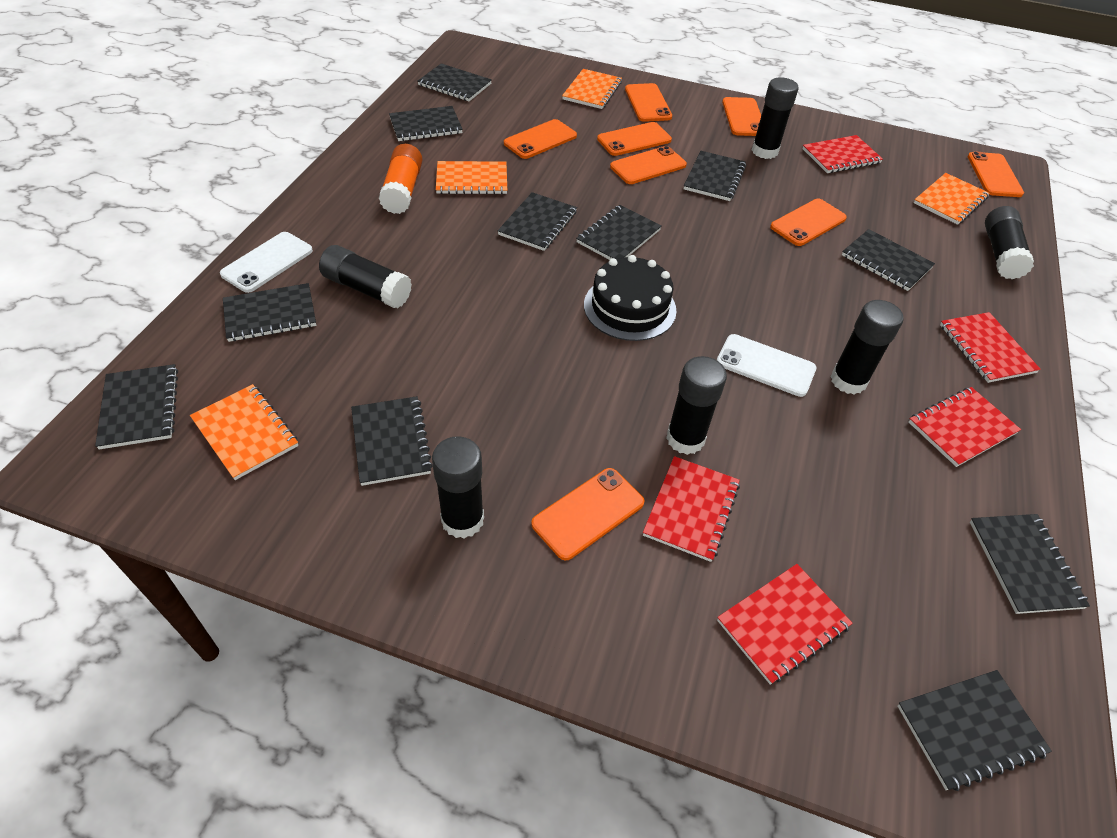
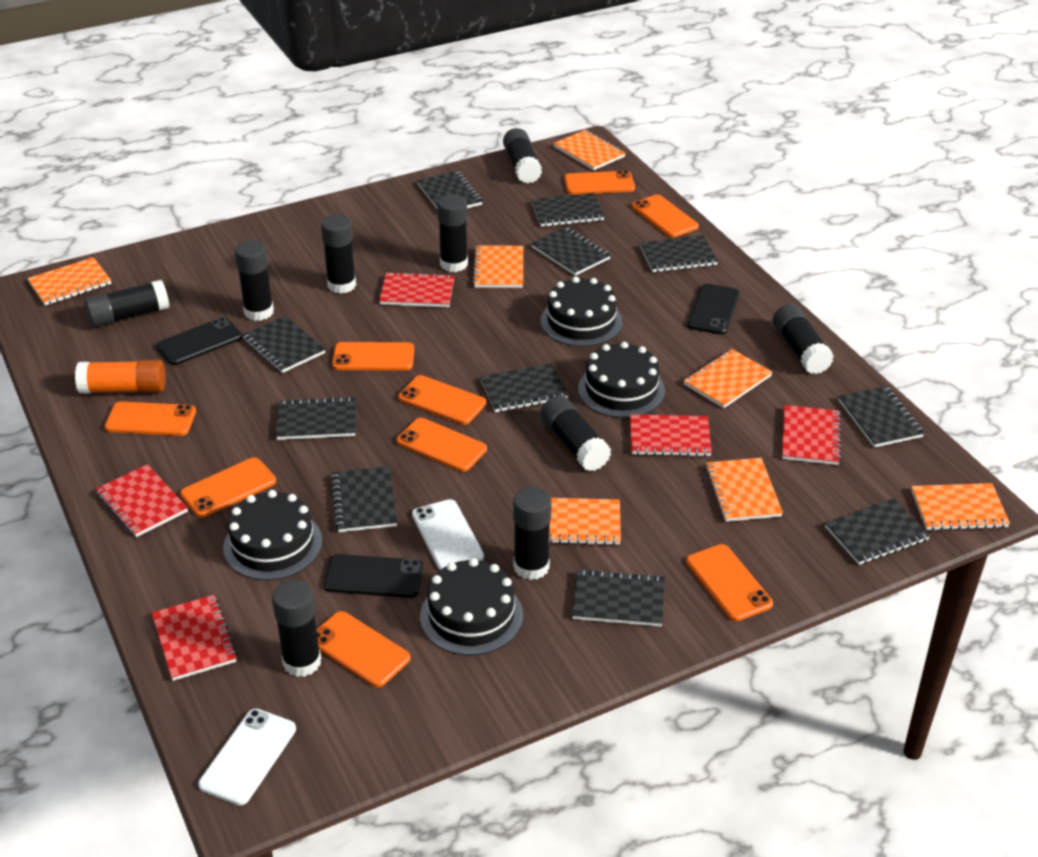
black cake: 1 -> 4
black glue stick: 6 -> 9
black phone: 0 -> 3
orange notebook: 4 -> 7
orange phone: 8 -> 9

